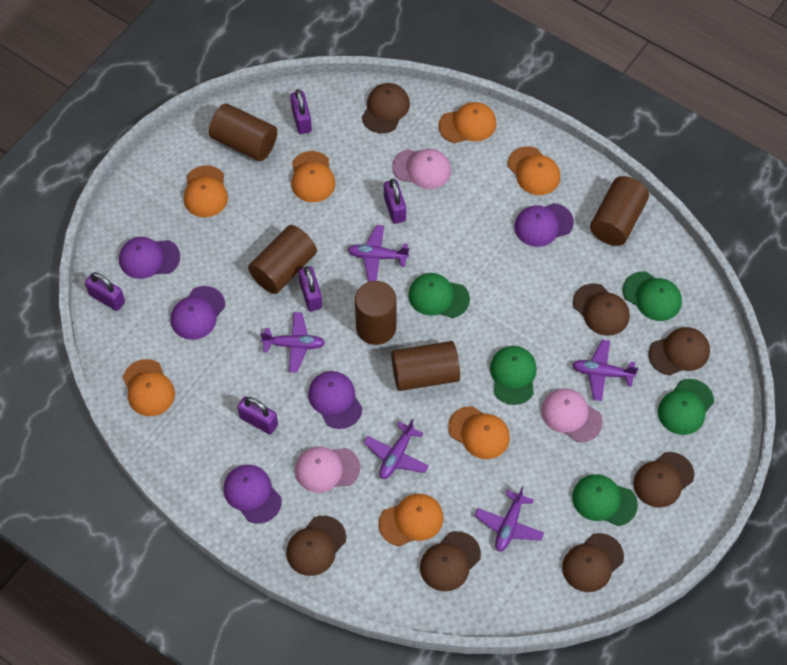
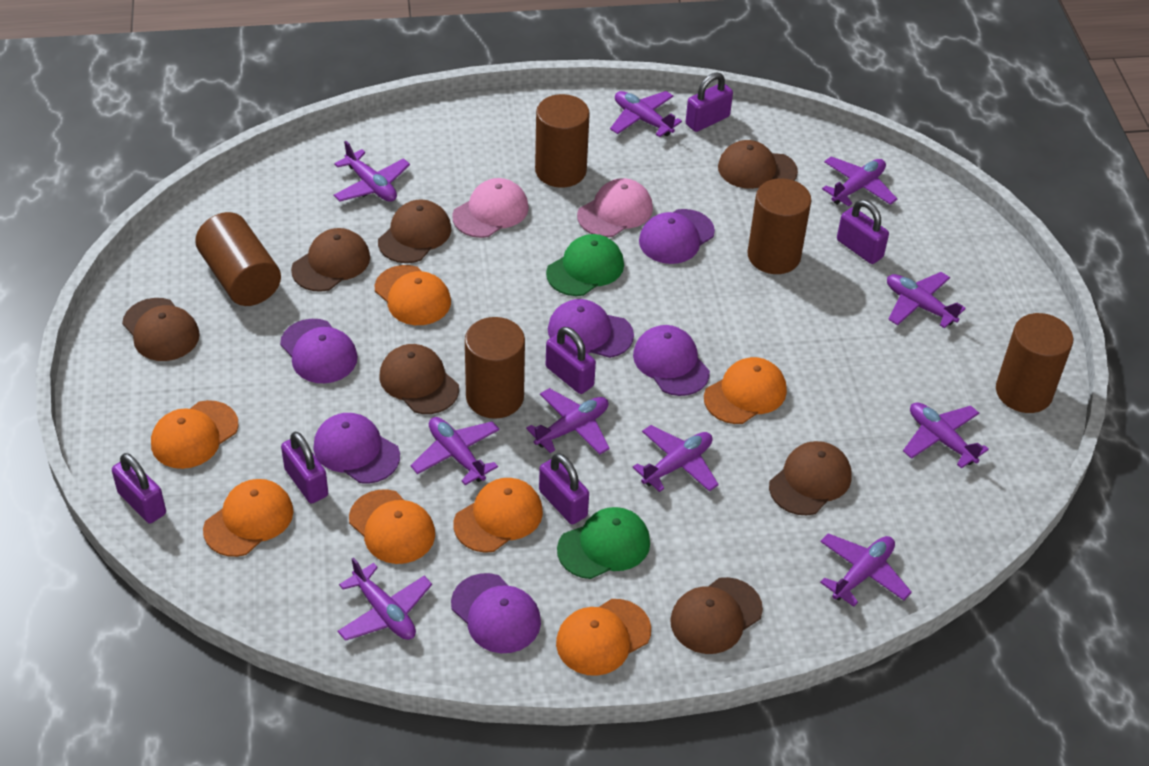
green cap: 5 -> 2
pink cap: 3 -> 2
purple cap: 5 -> 6
purple padlock: 5 -> 6
purple plane: 5 -> 10

